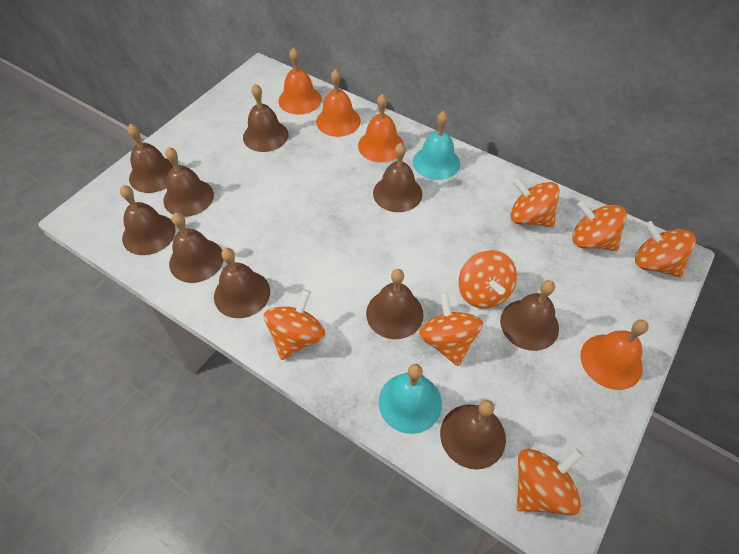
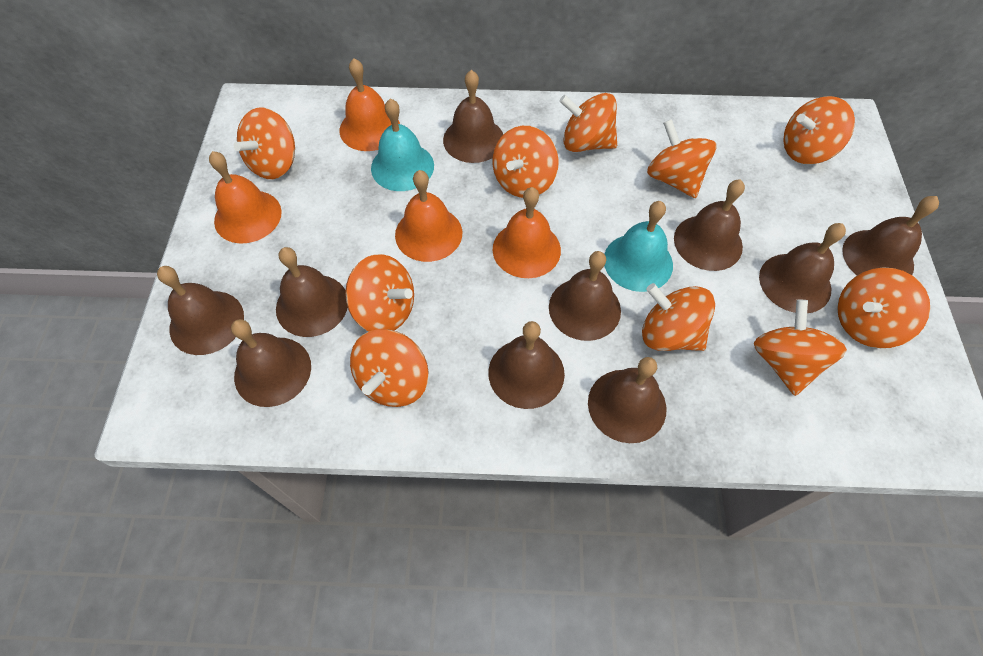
orange spinning top: 7 -> 10

